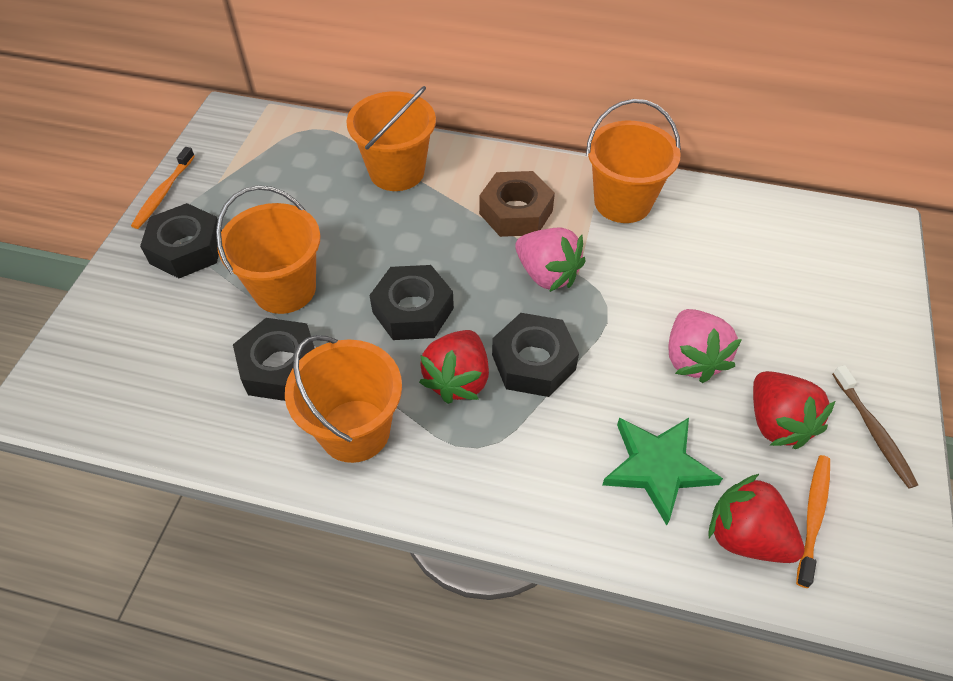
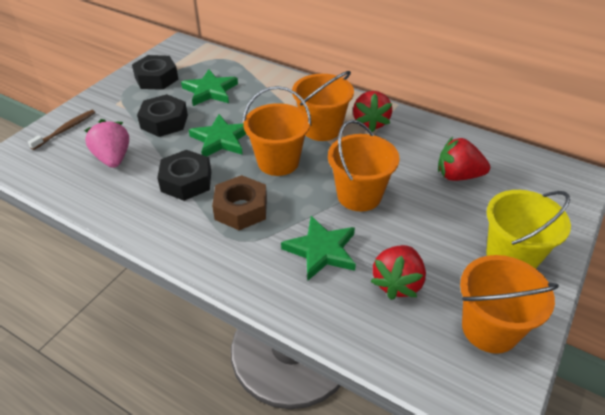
black nut: 4 -> 3
green star: 1 -> 3
orange toothbrush: 2 -> 0
pink strawberry: 2 -> 1
yellow bucket: 0 -> 1

